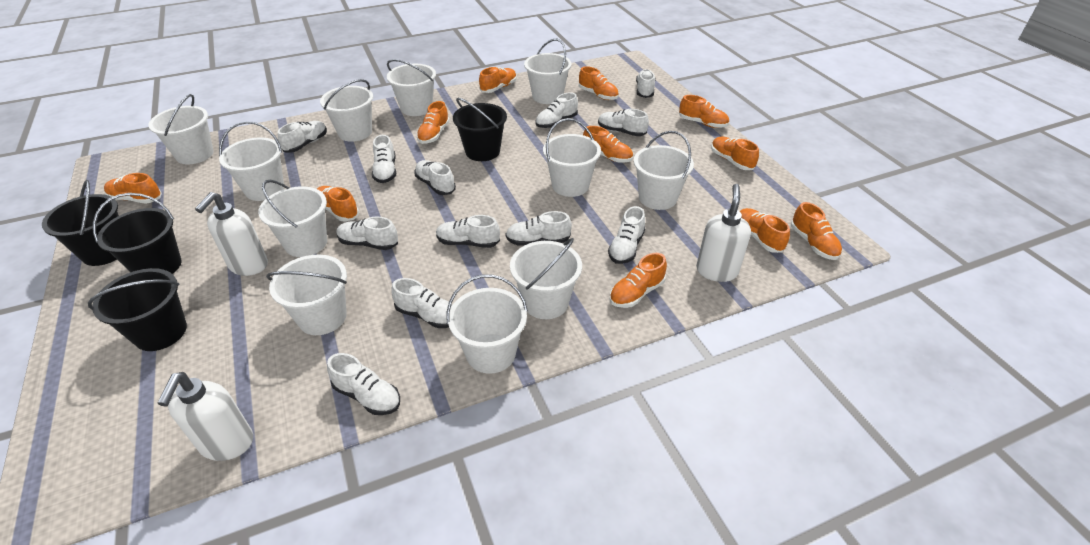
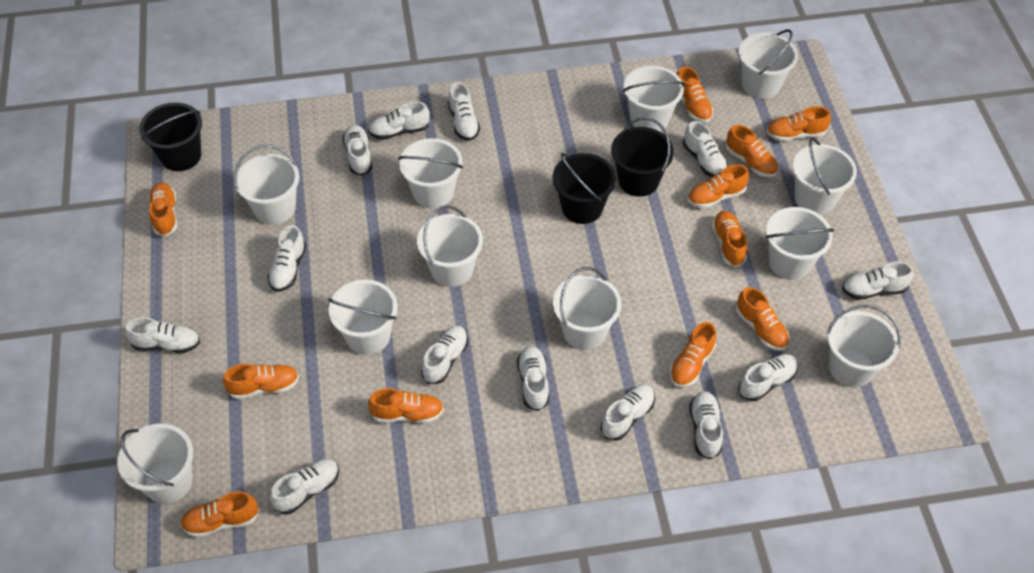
black bucket: 4 -> 3
white shoe: 12 -> 13
white soap dispenser: 3 -> 0

